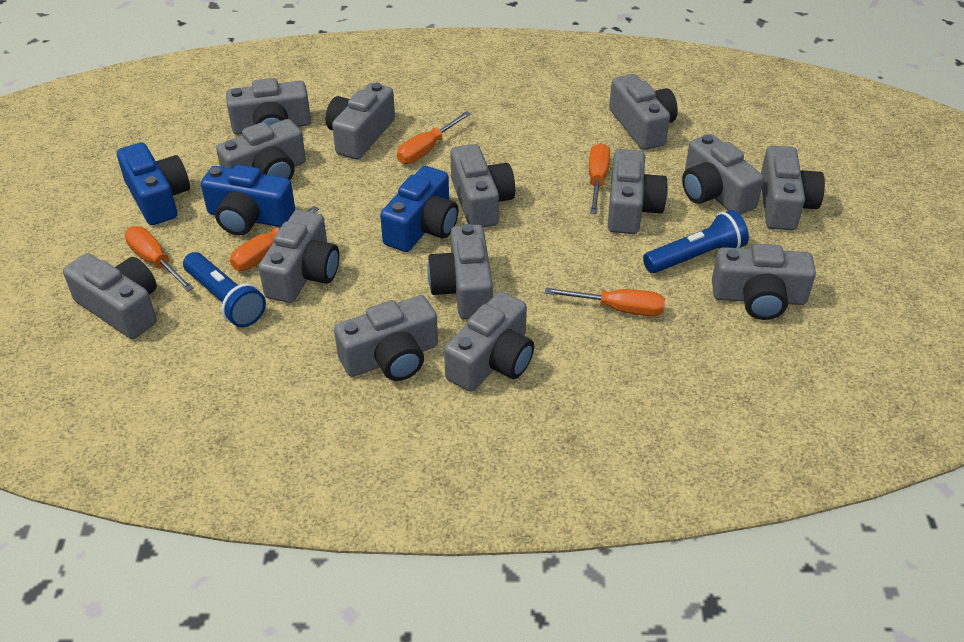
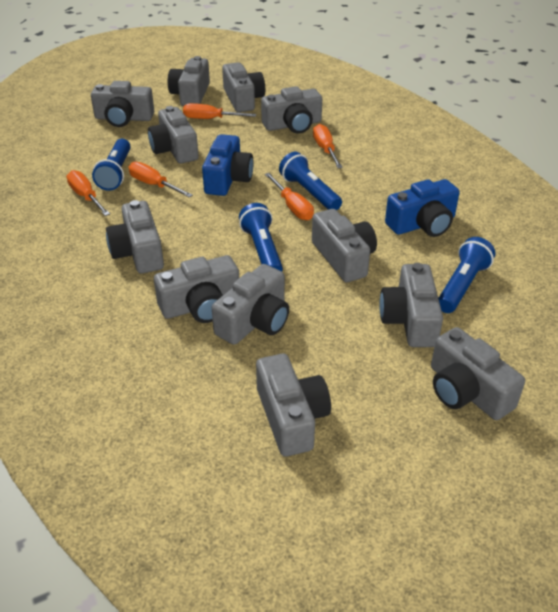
blue camera: 3 -> 2
blue flashlight: 2 -> 4
grey camera: 14 -> 12

